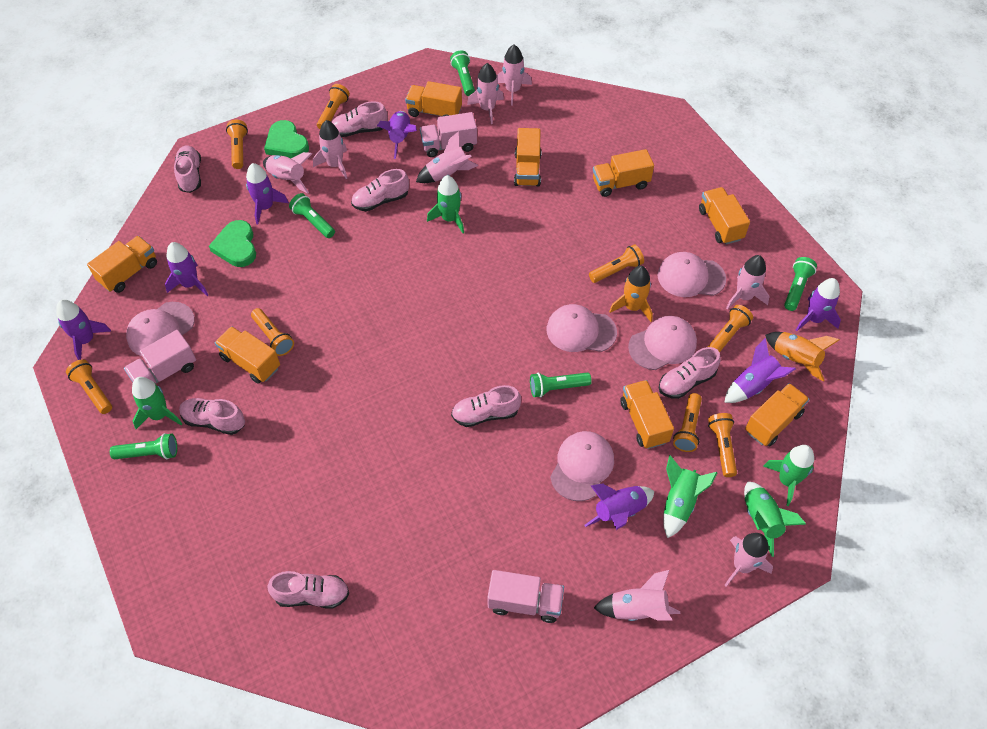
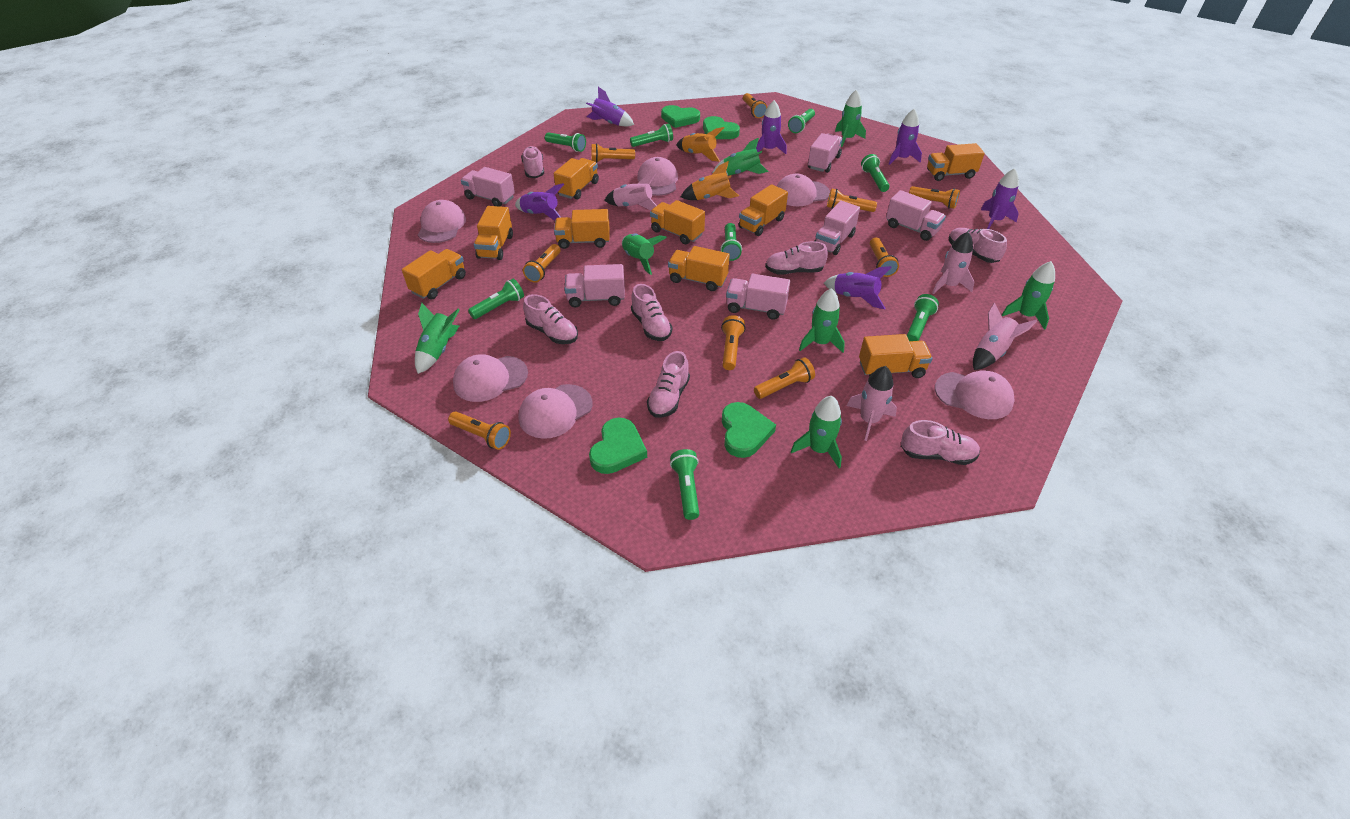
green flashlight: 5 -> 8
green heart: 2 -> 4
green rocket: 5 -> 7
orange flashlight: 8 -> 9
orange truck: 8 -> 9
pink cap: 5 -> 6
pink rocket: 8 -> 4
pink truck: 3 -> 6
purple rocket: 7 -> 6

